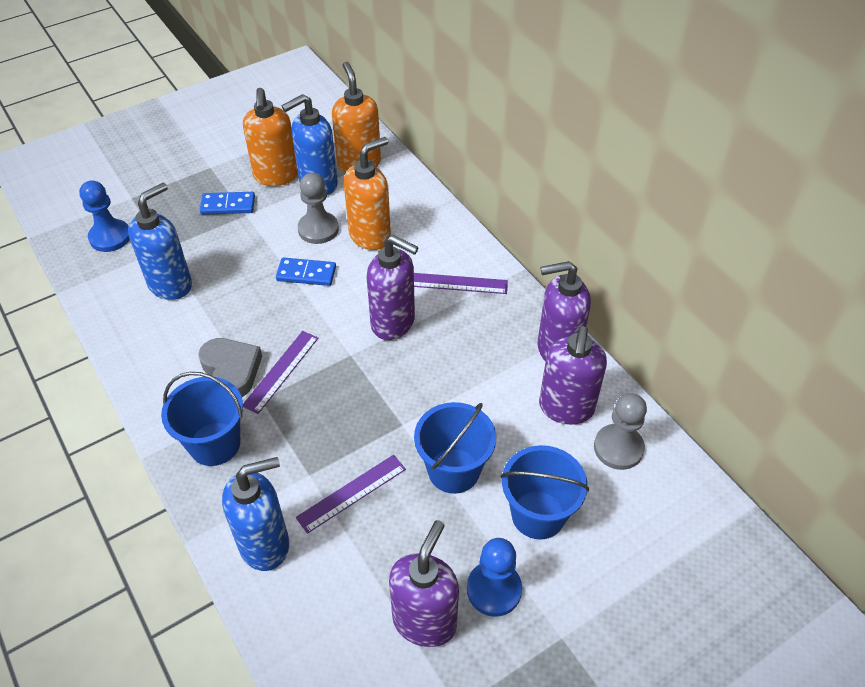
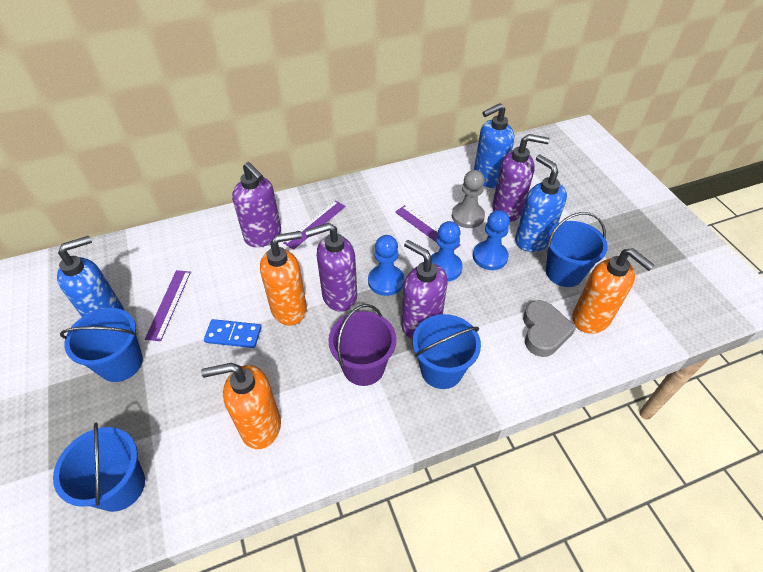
blue bucket: 3 -> 4
blue domino: 2 -> 1
blue pawn: 2 -> 3
grey pawn: 2 -> 1
purple bucket: 0 -> 1

